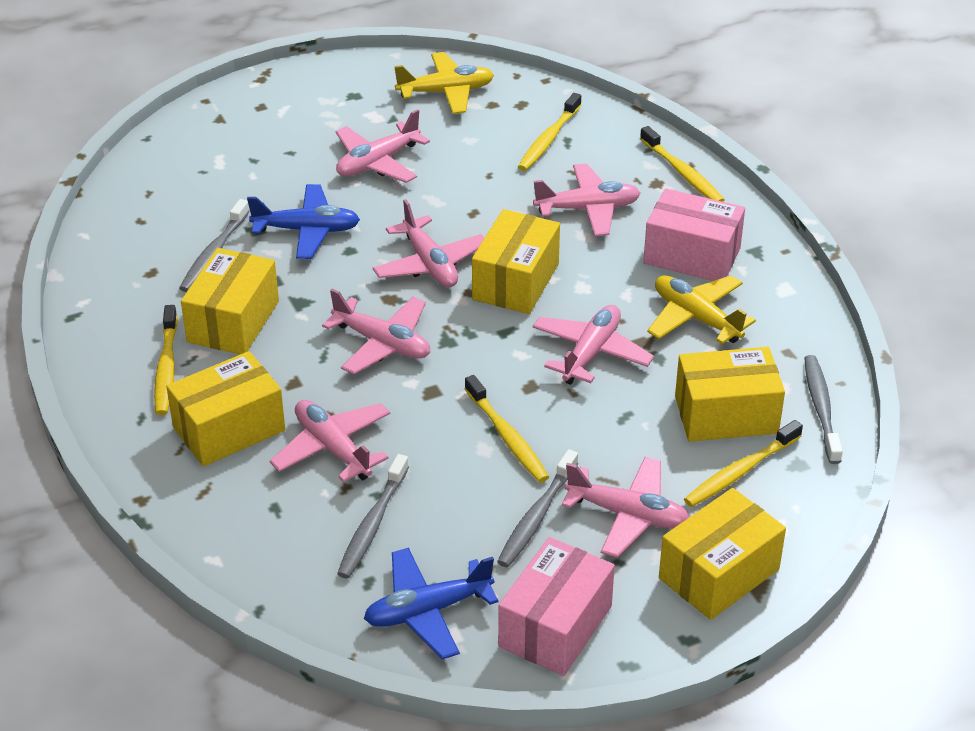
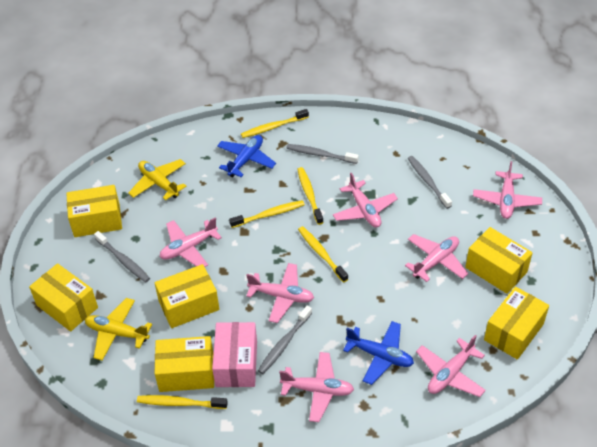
pink box: 2 -> 1
yellow box: 5 -> 6

